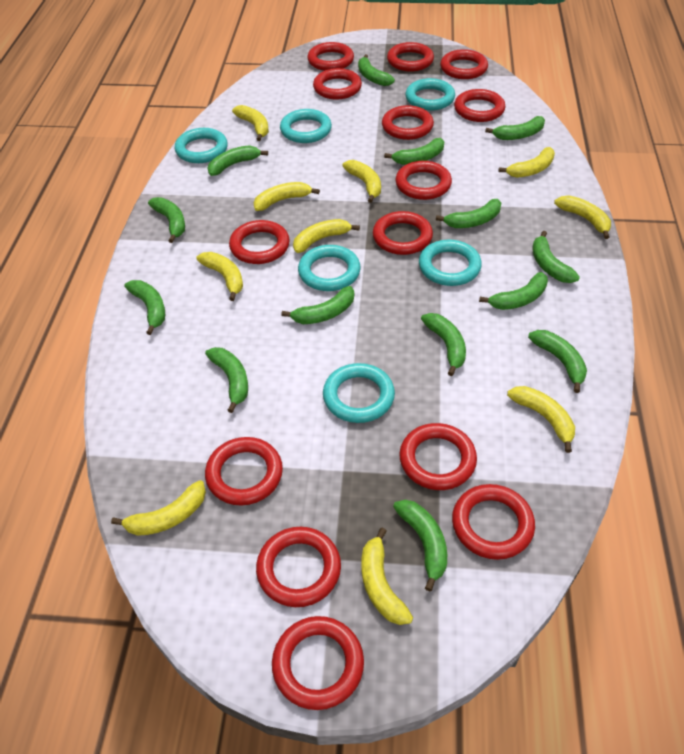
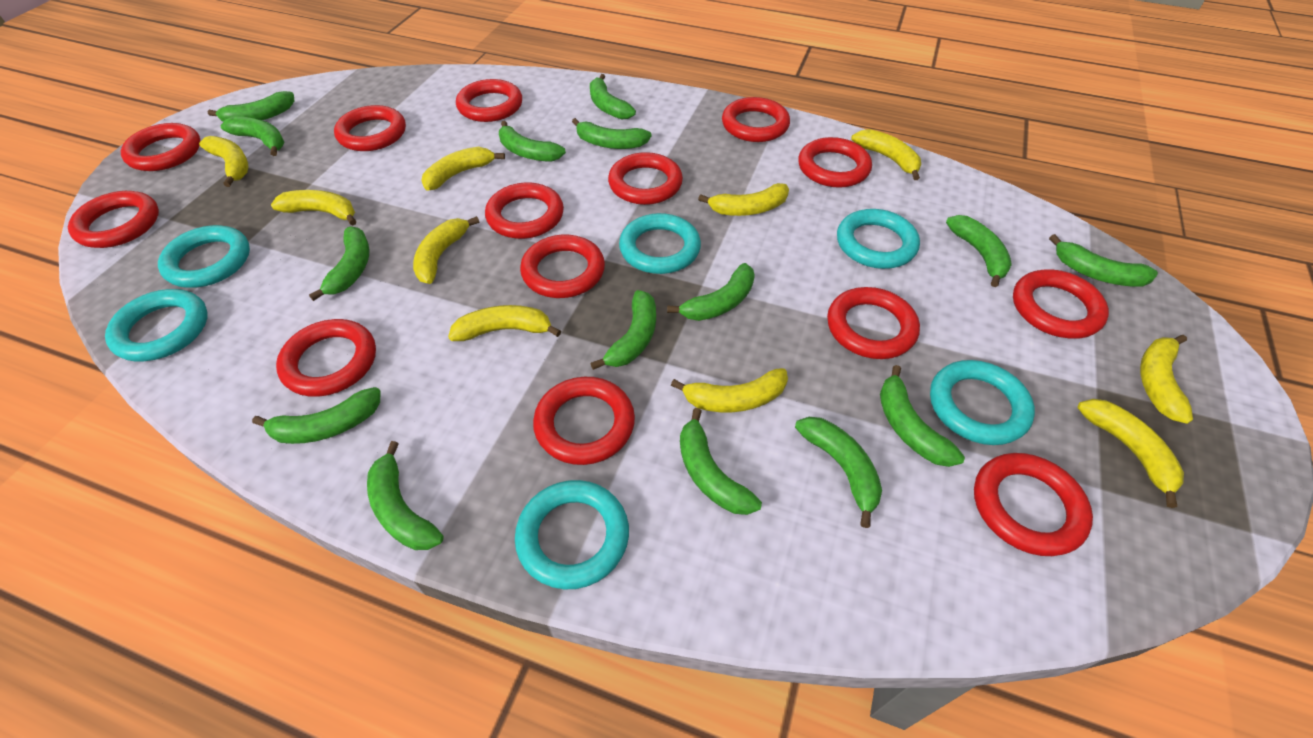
green banana: 14 -> 15

